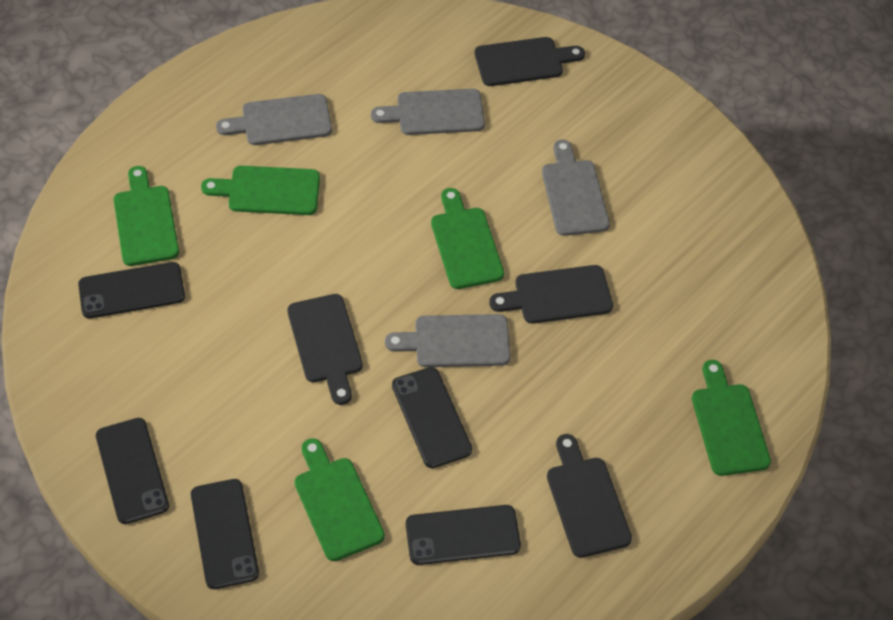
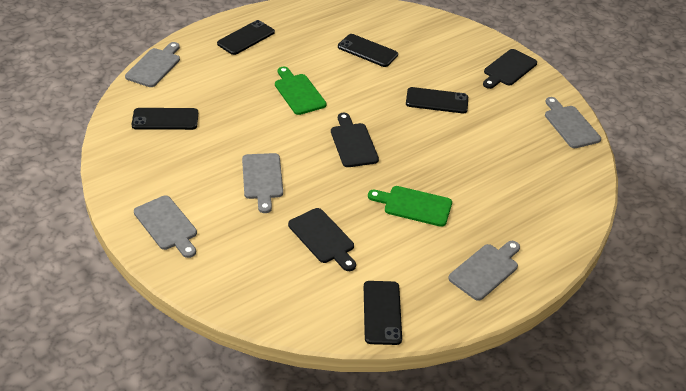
black cutting board: 4 -> 3
green cutting board: 5 -> 2
grey cutting board: 4 -> 5

